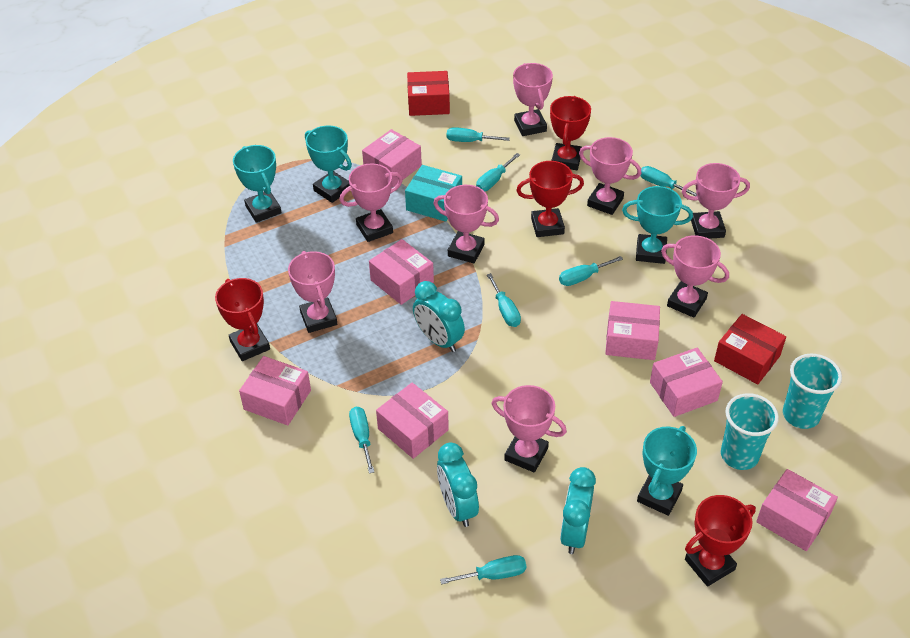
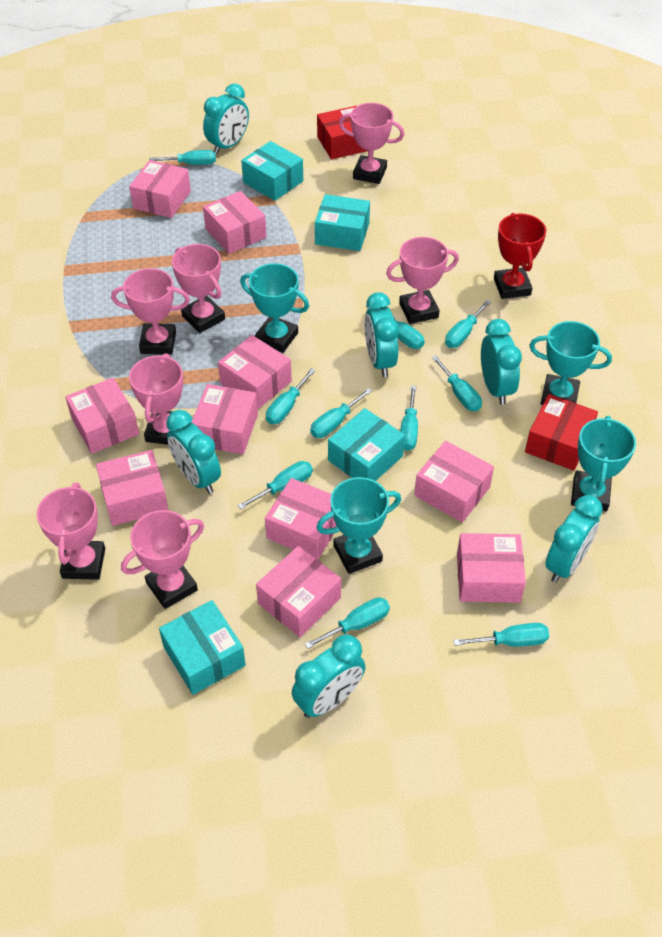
pink box: 7 -> 10
pink trophy: 8 -> 7
red trophy: 4 -> 1
turquoise box: 1 -> 4
turquoise clock: 3 -> 6
turquoise cup: 2 -> 0
turquoise screwdriver: 7 -> 10

